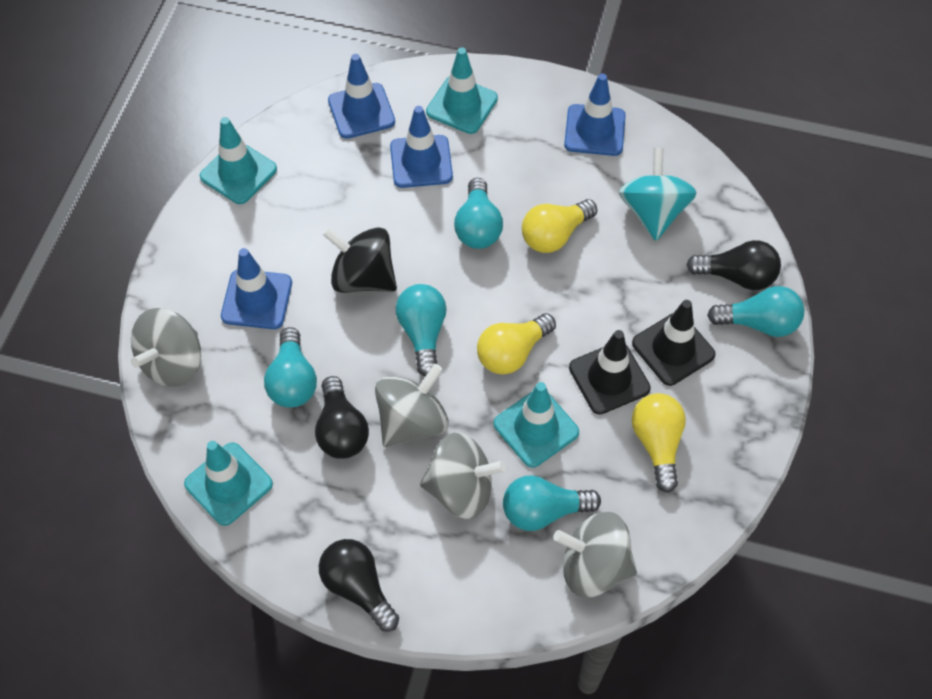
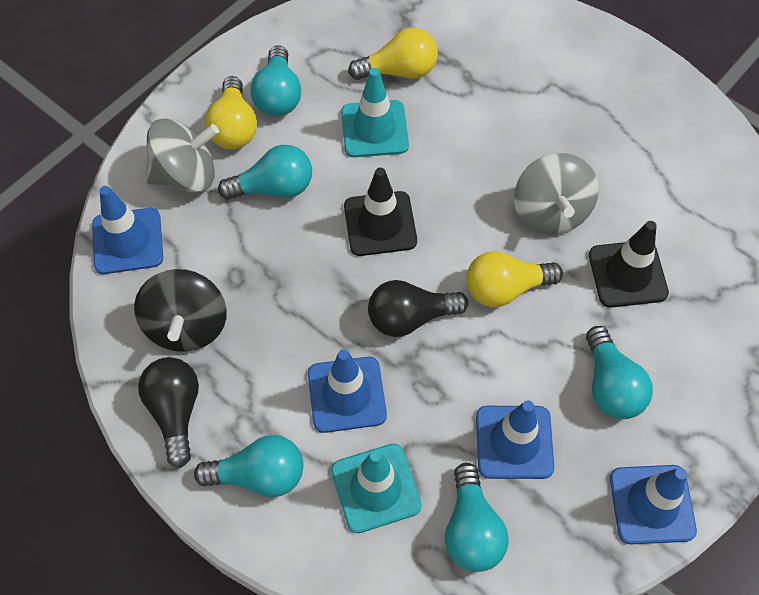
black light bulb: 3 -> 2
grey spinning top: 4 -> 2
turquoise spinning top: 1 -> 0
turquoise traffic cone: 4 -> 2

